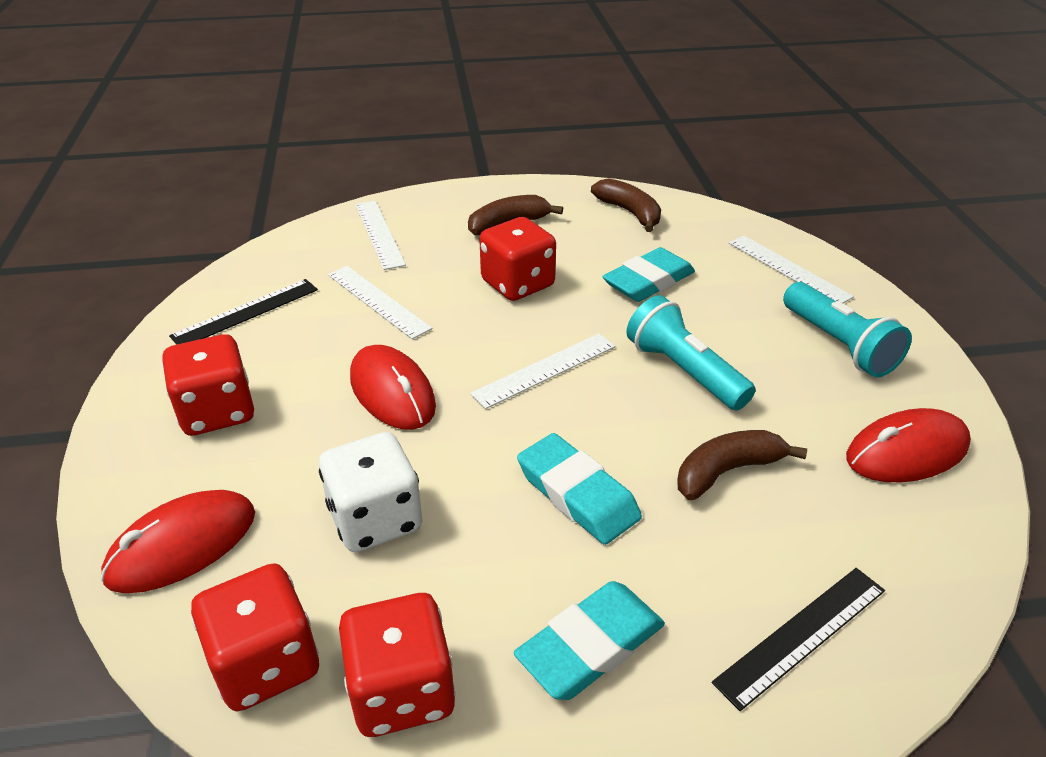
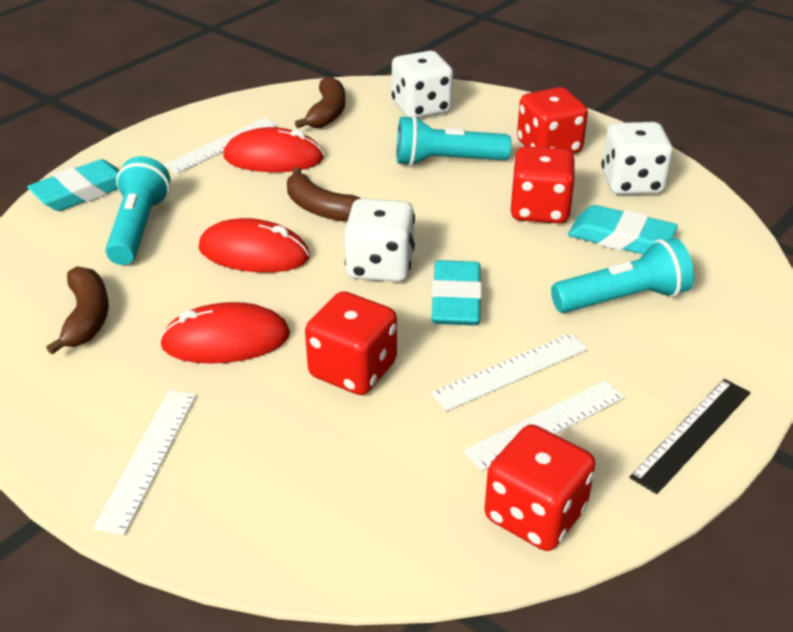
black ruler: 2 -> 1
turquoise flashlight: 2 -> 3
white dice: 1 -> 3

